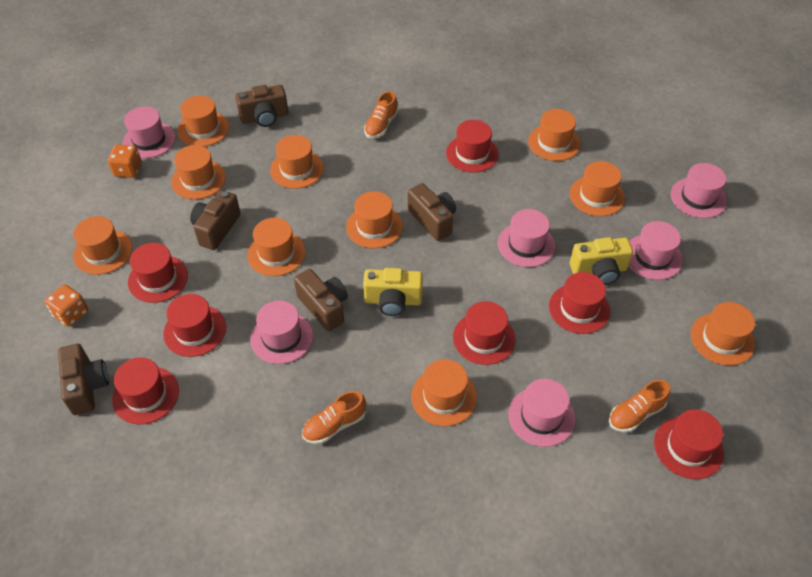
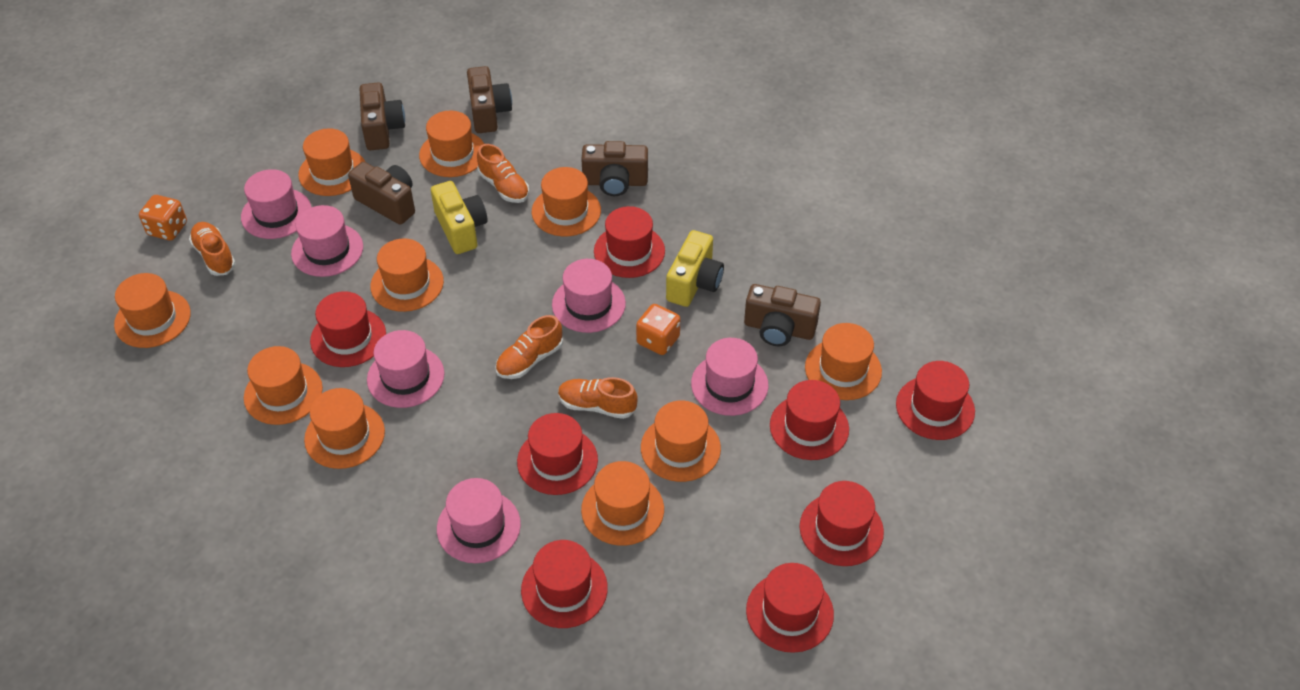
orange shoe: 3 -> 4
red hat: 7 -> 8

